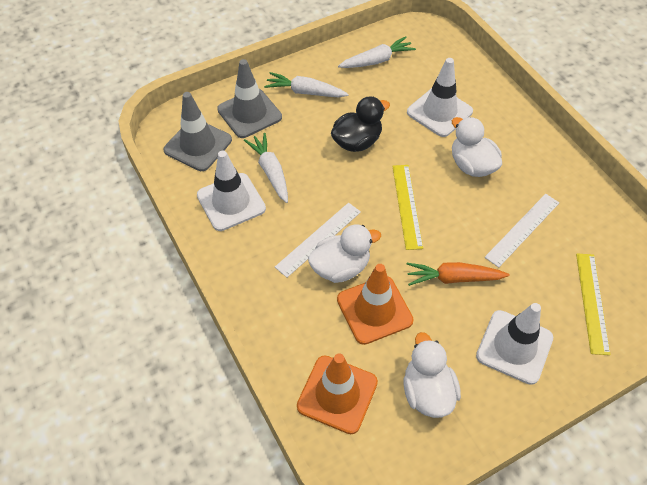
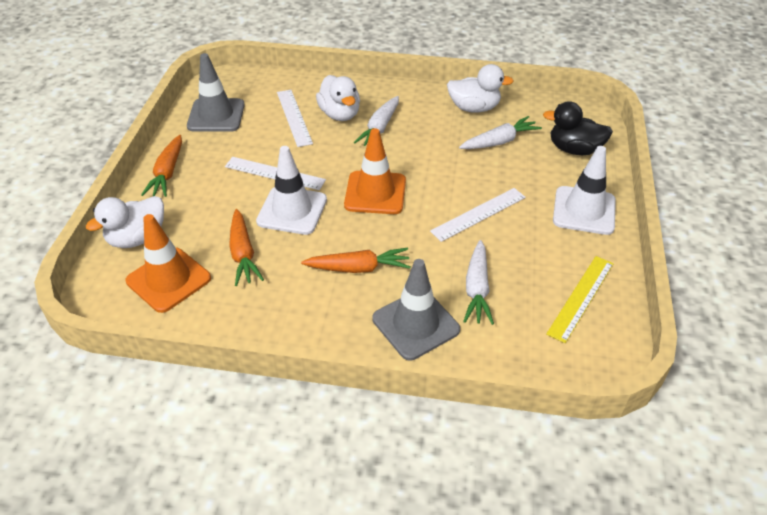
orange carrot: 1 -> 3
white ruler: 2 -> 3
white traffic cone: 3 -> 2
yellow ruler: 2 -> 1

